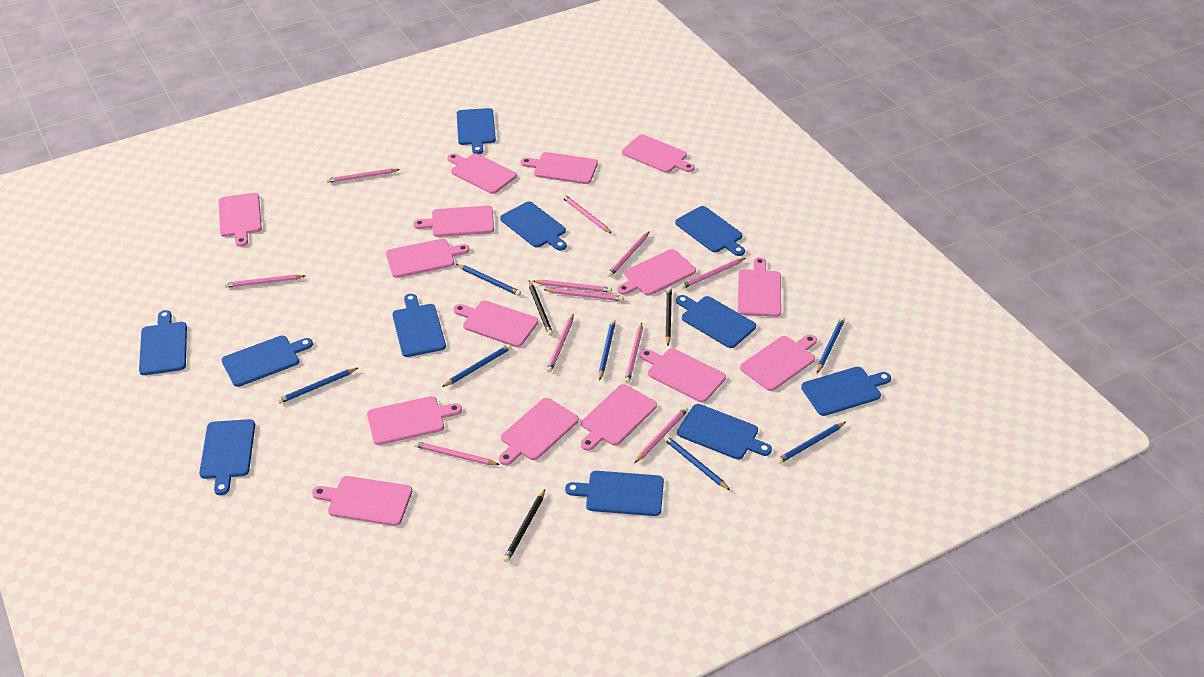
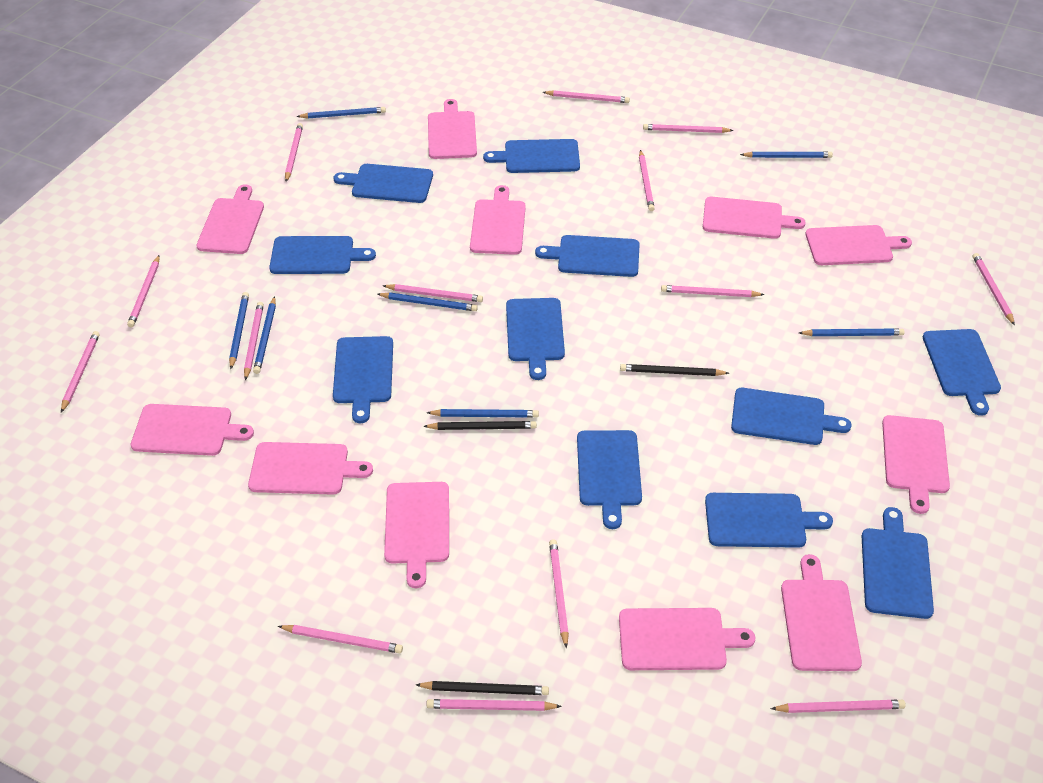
pink cutting board: 15 -> 11
pink pencil: 11 -> 14

